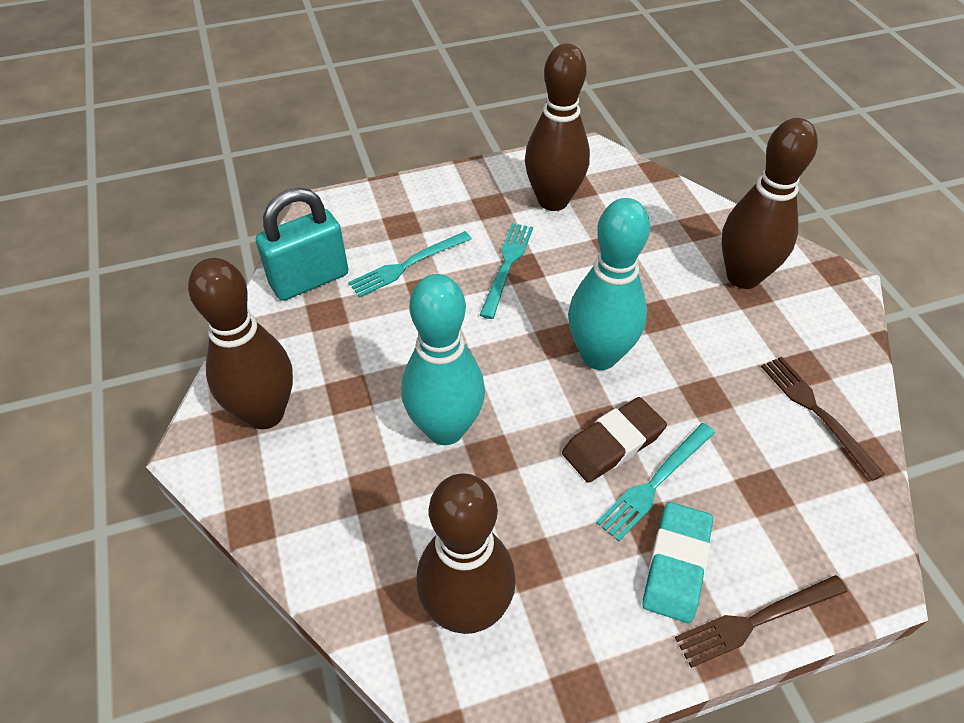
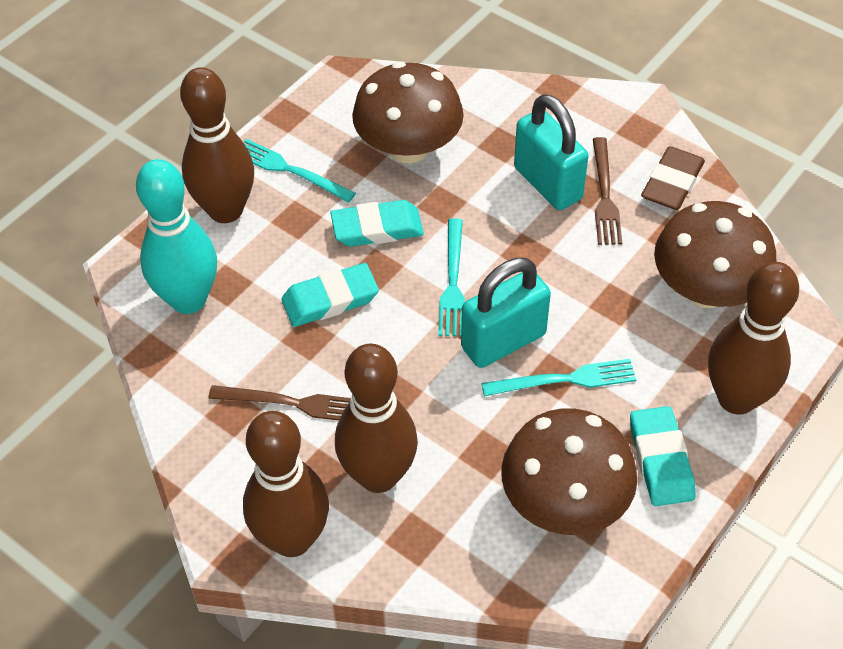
brown mushroom: 0 -> 3
turquoise bowling pin: 2 -> 1
turquoise eraser: 1 -> 3
turquoise padlock: 1 -> 2

